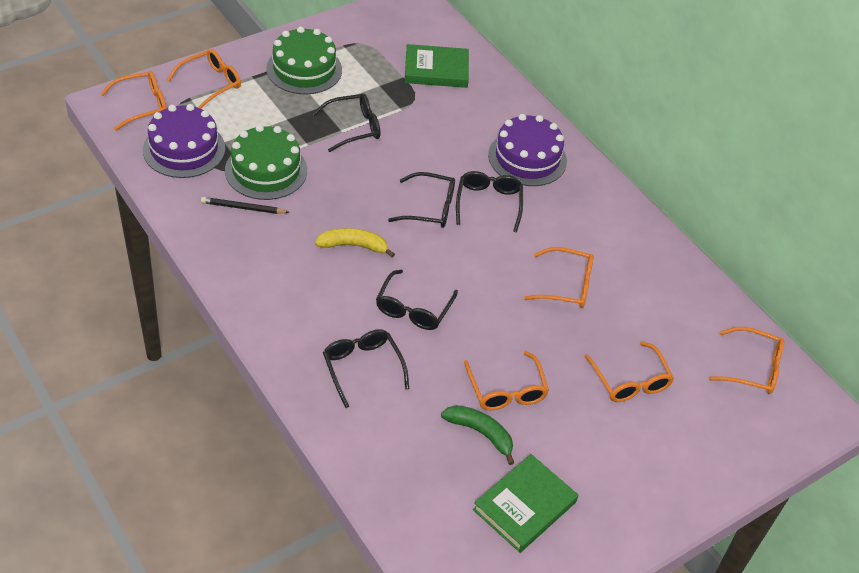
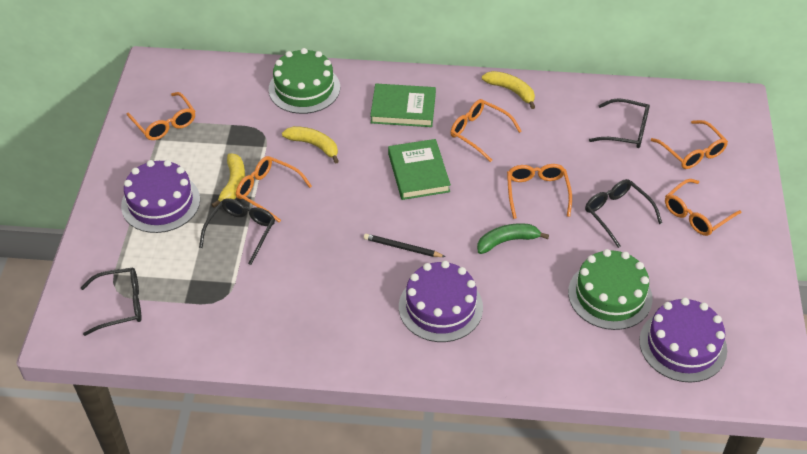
black glasses: 5 -> 4
purple cake: 2 -> 3
yellow banana: 1 -> 3

